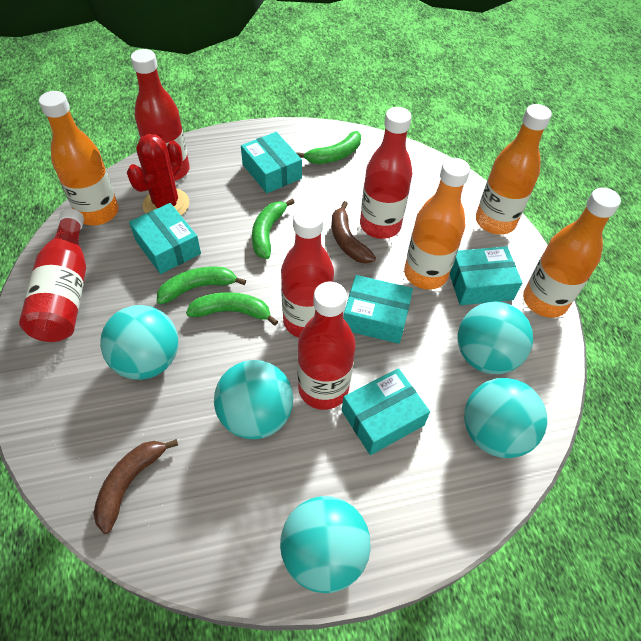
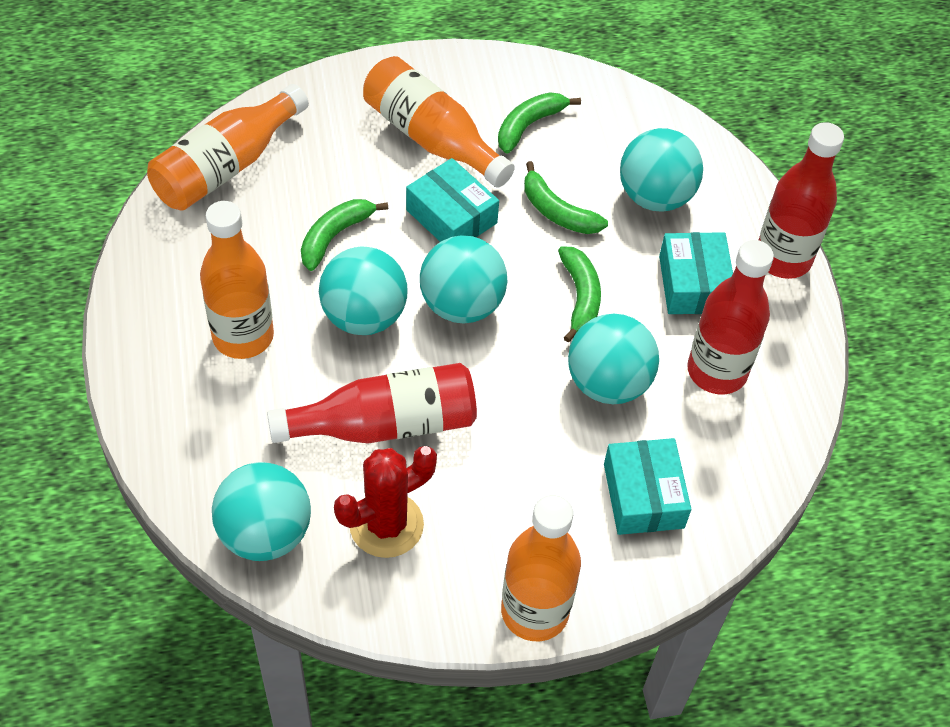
brown banana: 2 -> 0
red bottle: 5 -> 3
turquoise box: 5 -> 3

